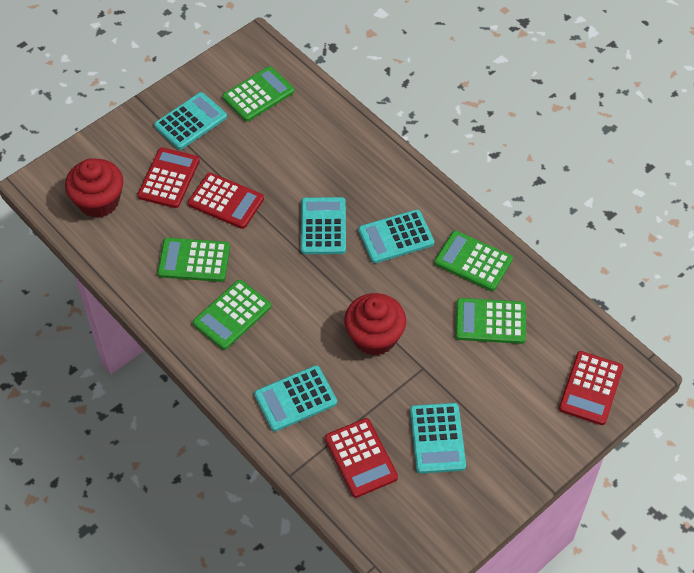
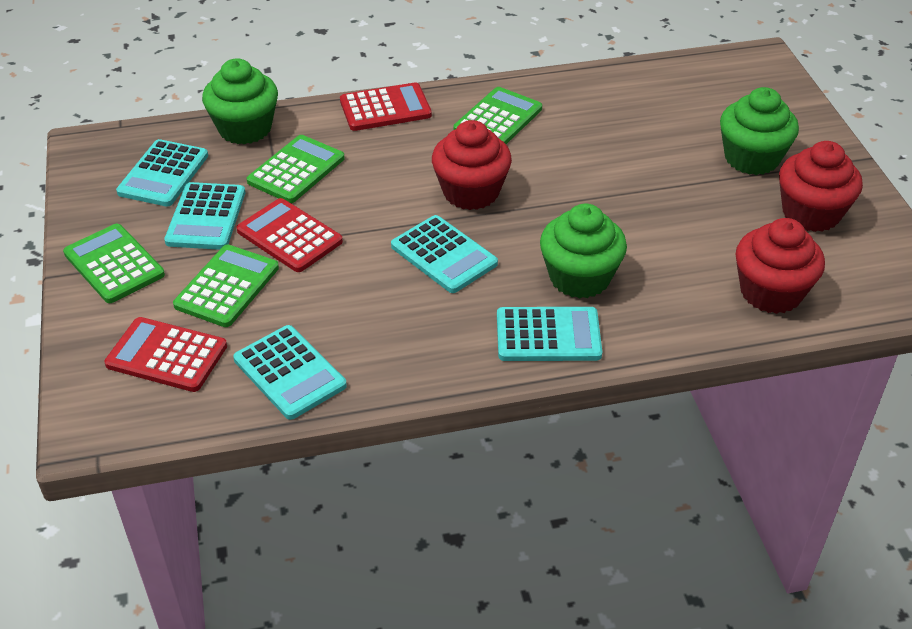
green calculator: 5 -> 4
green cupcake: 0 -> 3
red calculator: 4 -> 3
red cupcake: 2 -> 3

